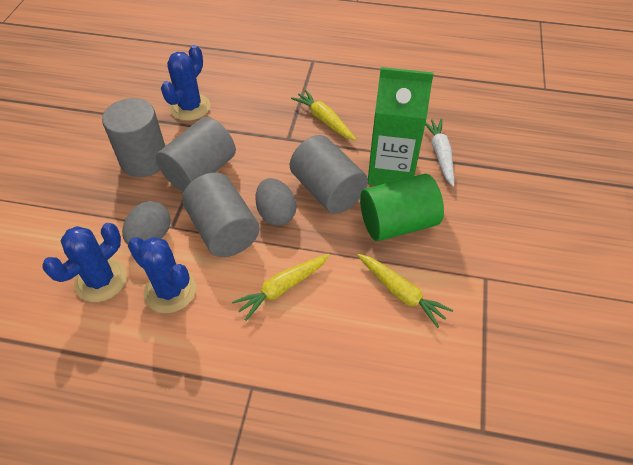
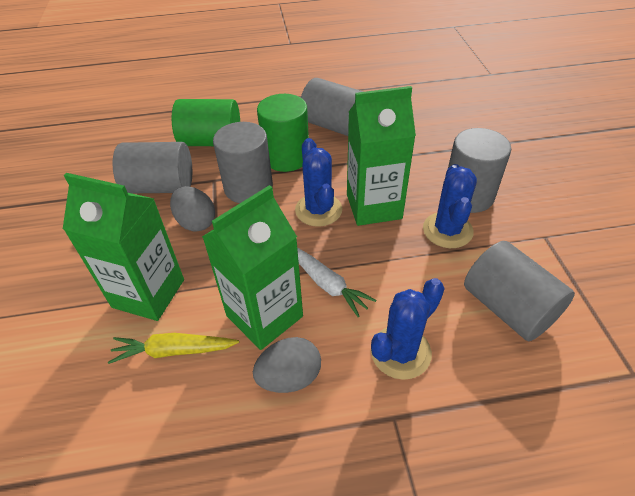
green carton: 1 -> 3
green cylinder: 1 -> 2
grey cylinder: 4 -> 5
yellow carrot: 3 -> 1

